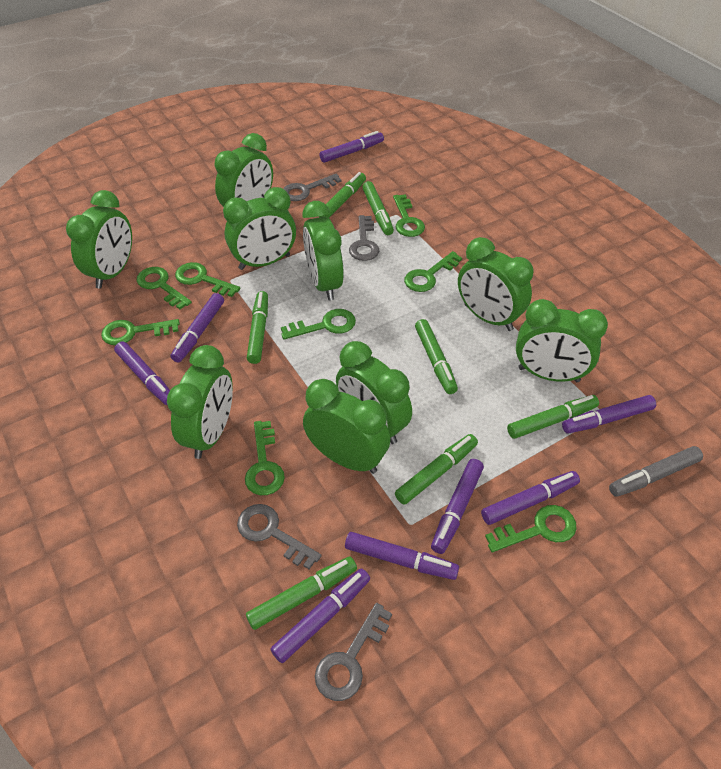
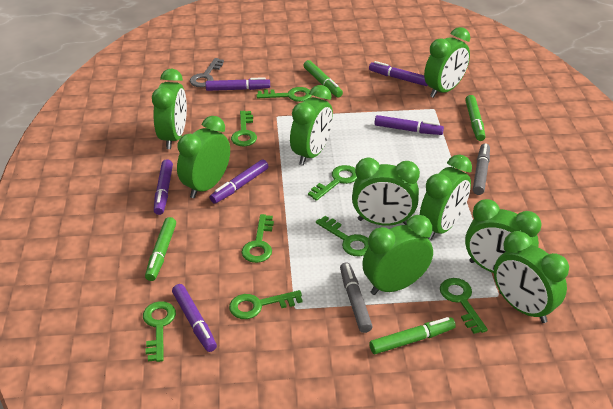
green marker: 7 -> 4
grey key: 4 -> 1
grey marker: 1 -> 2
purple marker: 8 -> 6

